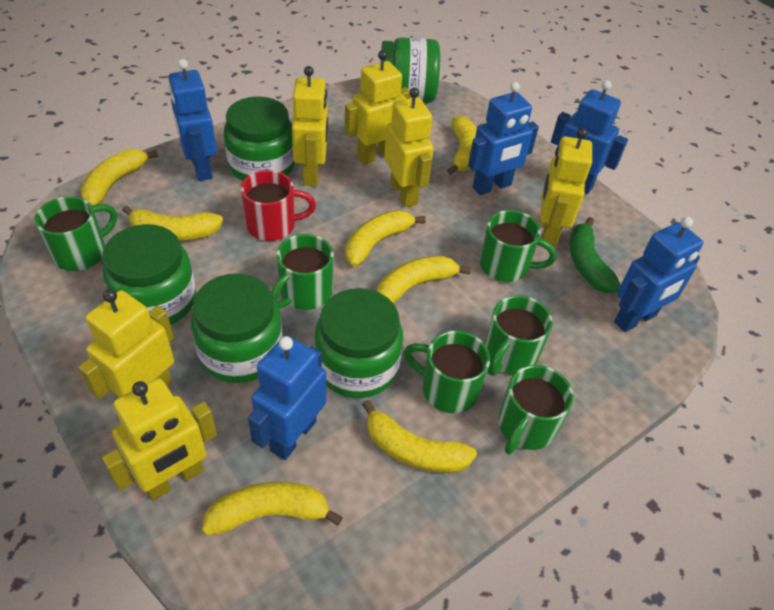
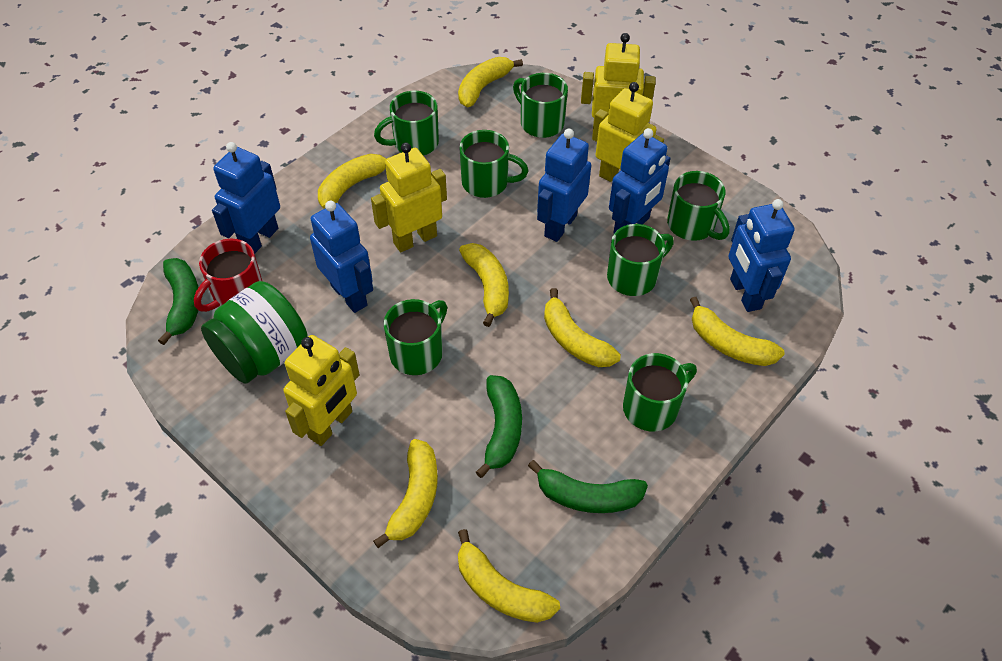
green banana: 1 -> 3
green jar: 5 -> 1
green mug: 6 -> 7
yellow robot: 6 -> 4

